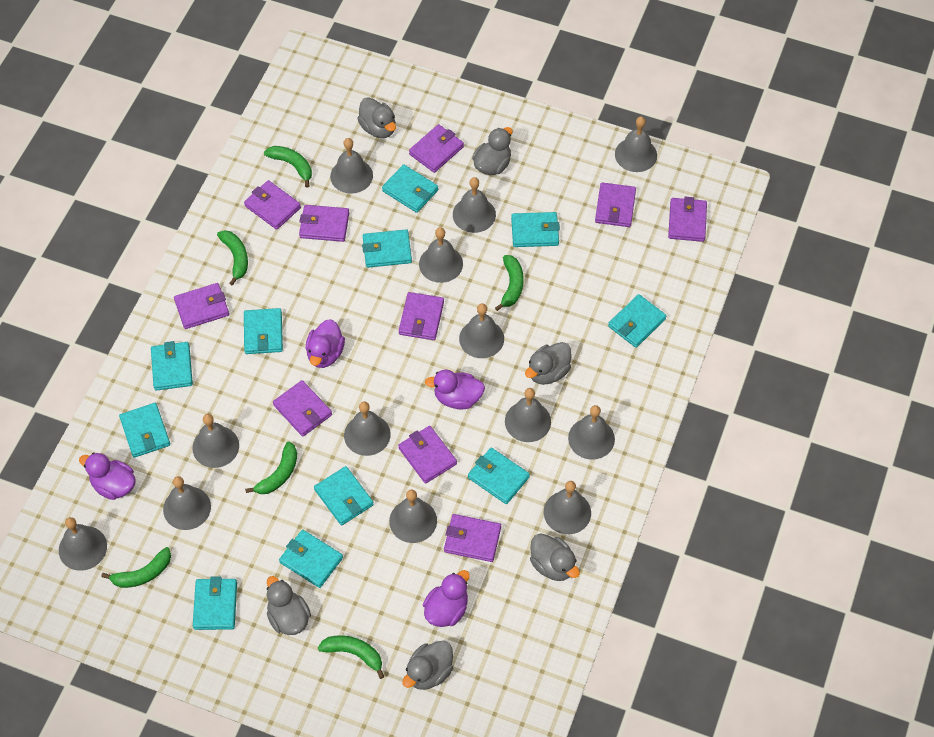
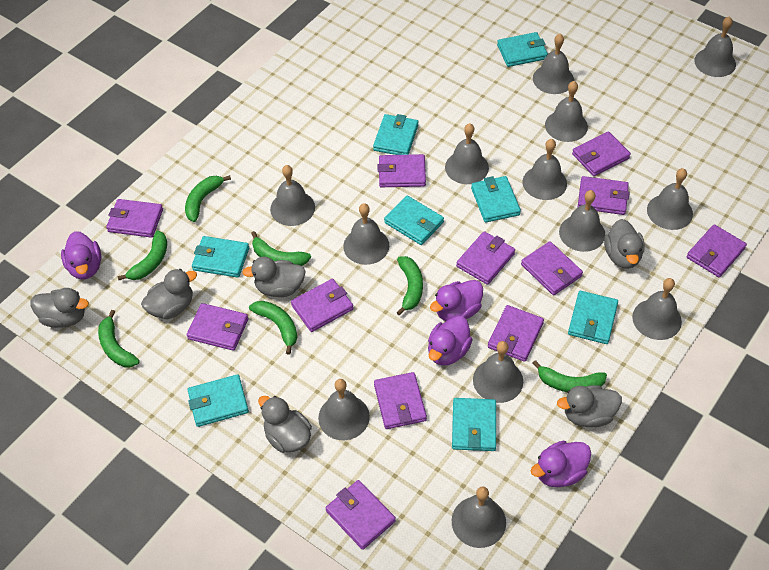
green banana: 6 -> 7
purple wallet: 10 -> 12
turquoise wallet: 11 -> 8

